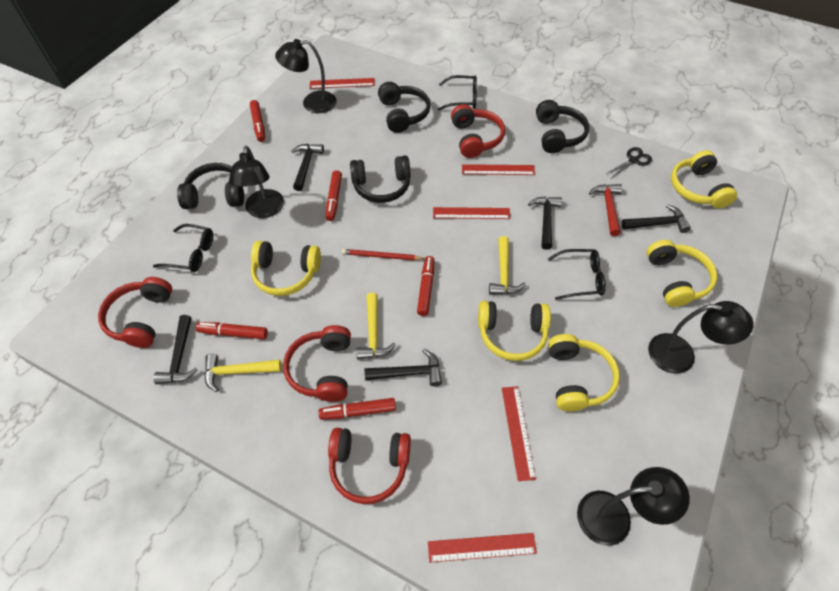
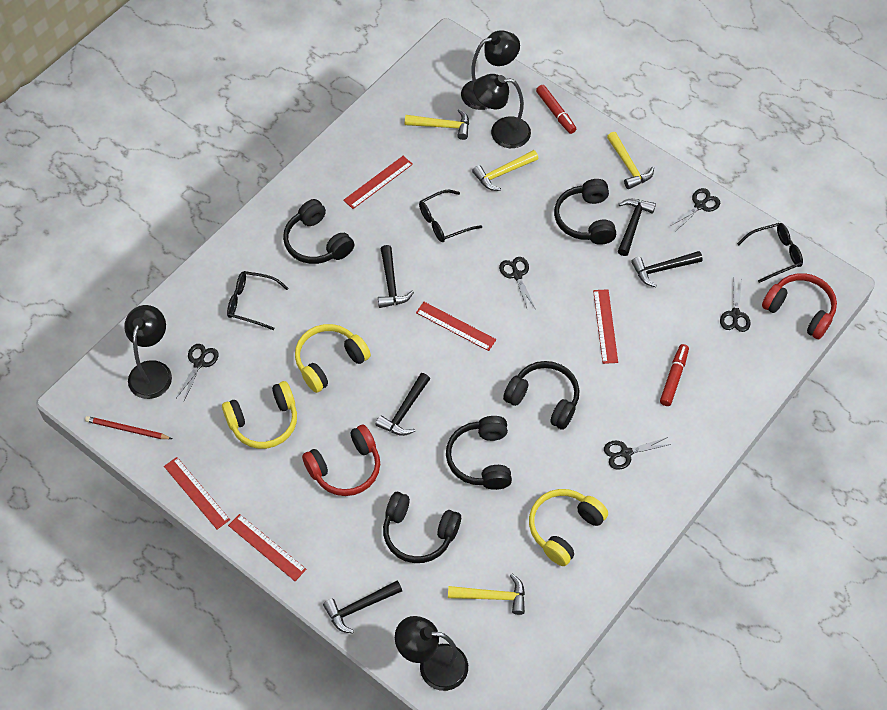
black headphones: 4 -> 5
black scissors: 1 -> 5
red hammer: 1 -> 0
red headphones: 4 -> 2
red marker: 5 -> 2
yellow hammer: 3 -> 4
yellow headphones: 5 -> 3

